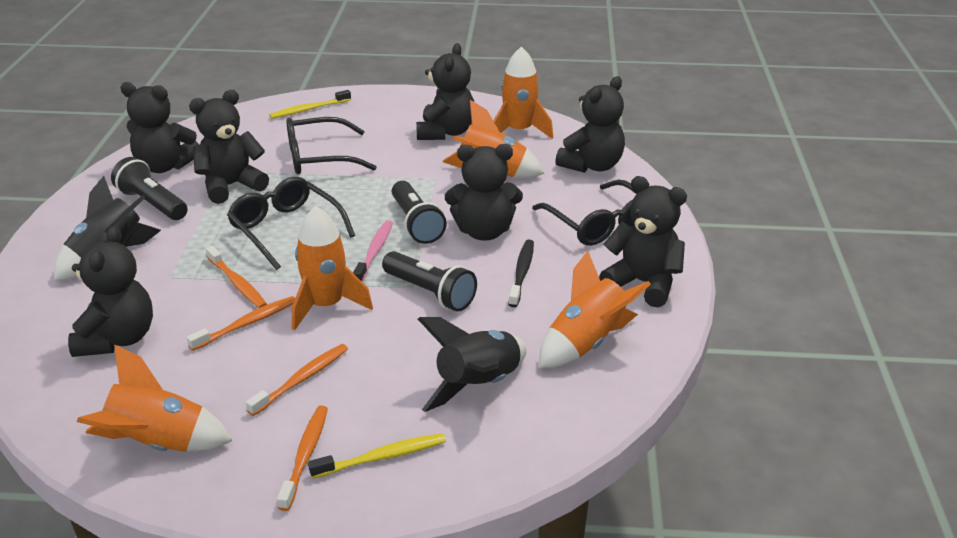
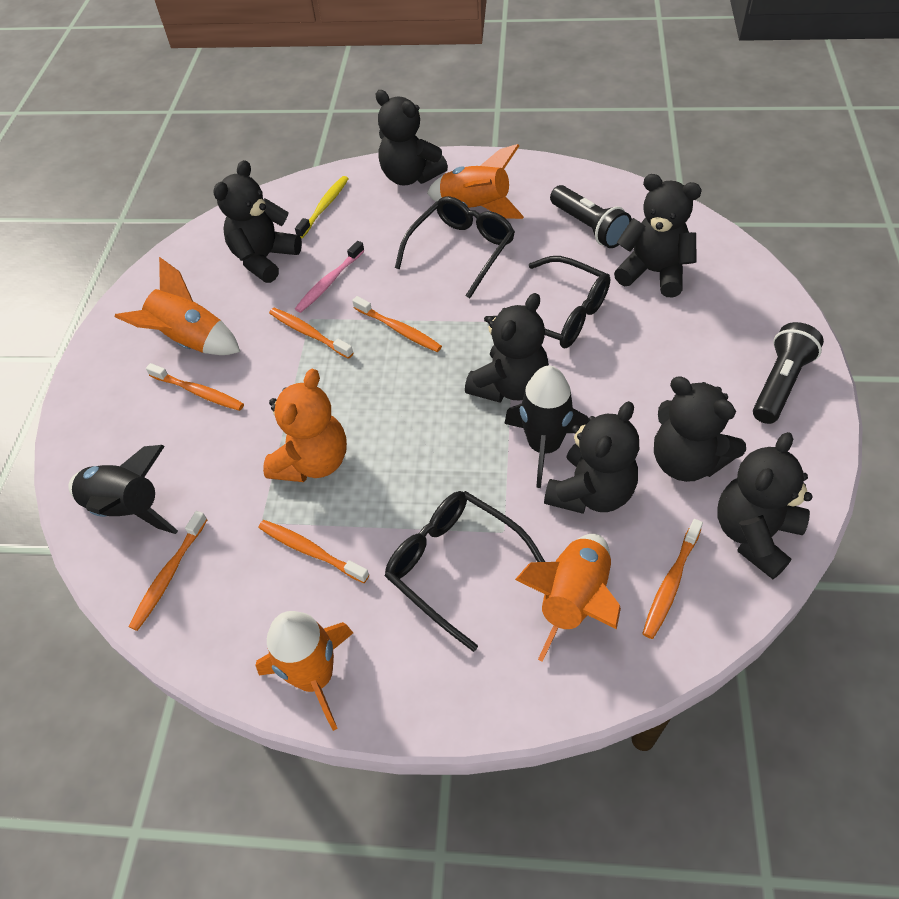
black flashlight: 3 -> 2
black toothbrush: 1 -> 0
orange rocket: 5 -> 4
orange teddy bear: 0 -> 1
orange toothbrush: 4 -> 6
yellow toothbrush: 2 -> 1

